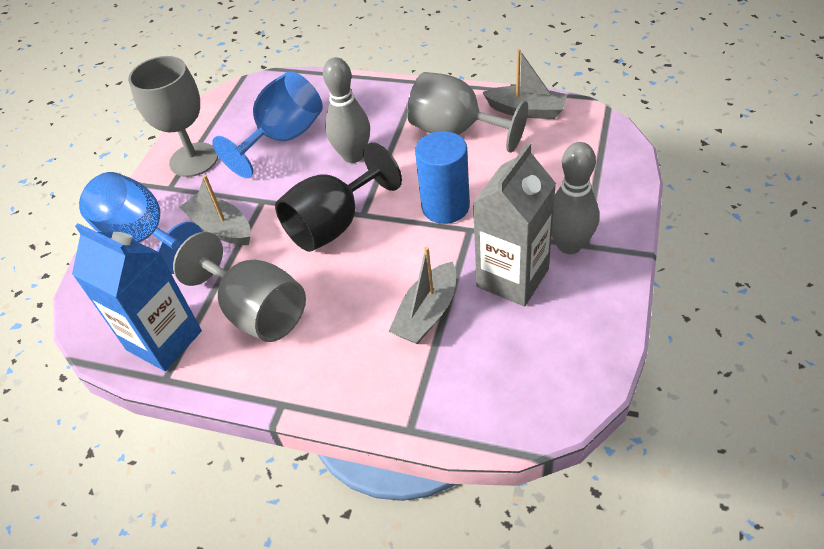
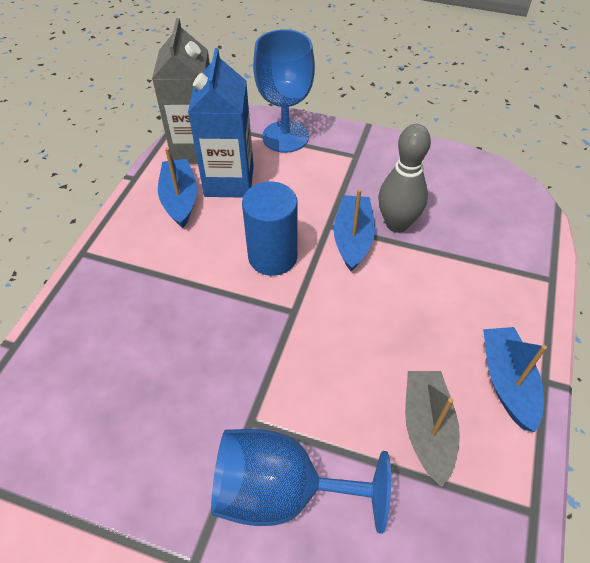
black goblet: 1 -> 0
blue boat: 0 -> 3
grey boat: 3 -> 1
grey bowling pin: 2 -> 1
grey goblet: 3 -> 0

